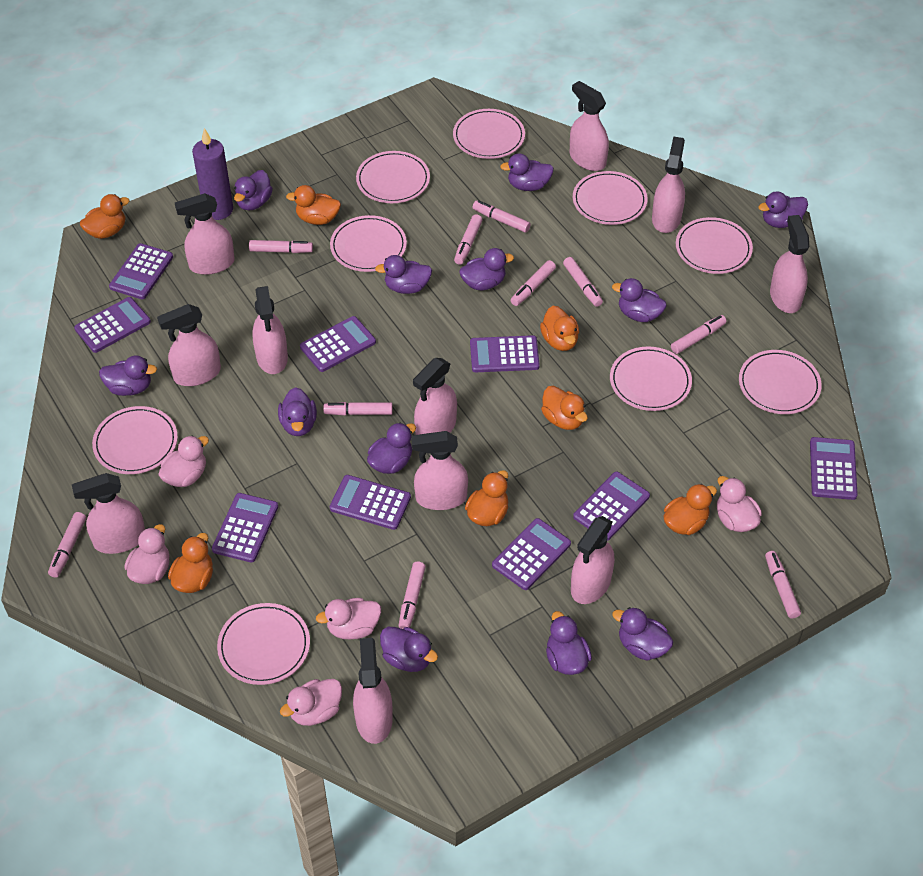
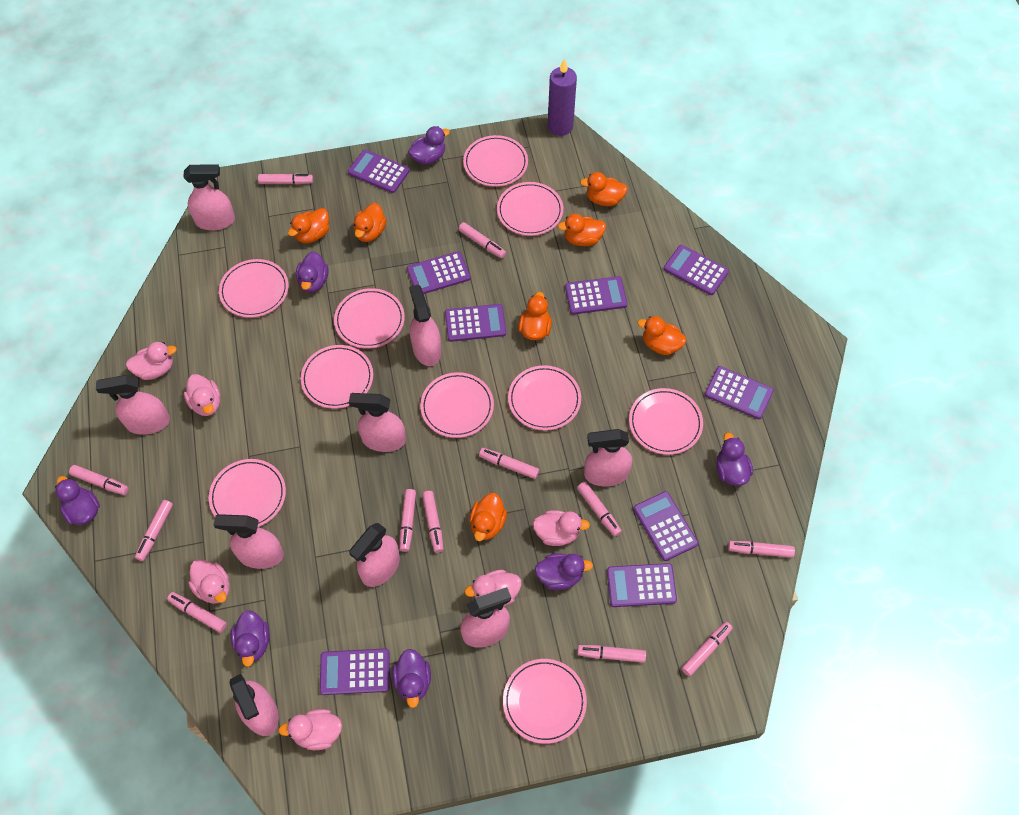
pink duck: 5 -> 6
pink marker: 10 -> 12
pink plate: 9 -> 10
pink spray bottle: 11 -> 9
purple duck: 12 -> 7

